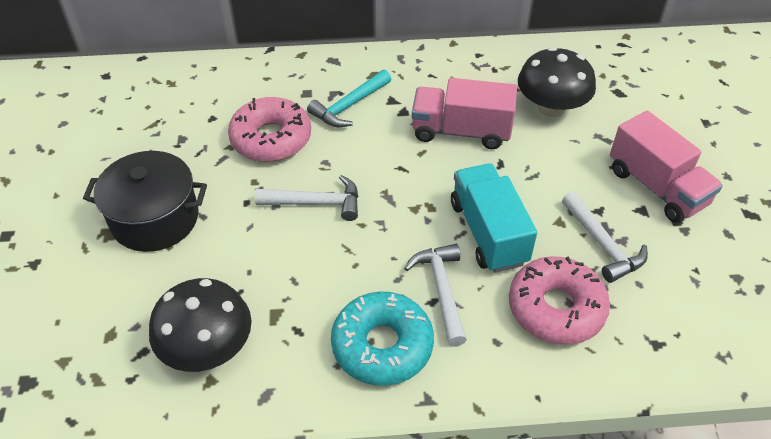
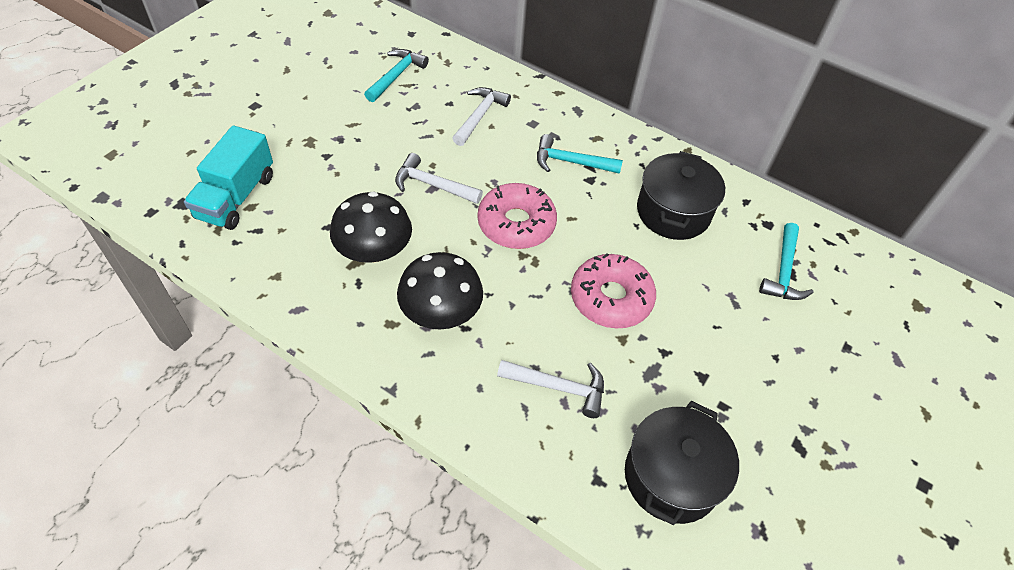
black pot: 1 -> 2
pink truck: 2 -> 0
turquoise donut: 1 -> 0
turquoise hammer: 1 -> 3

